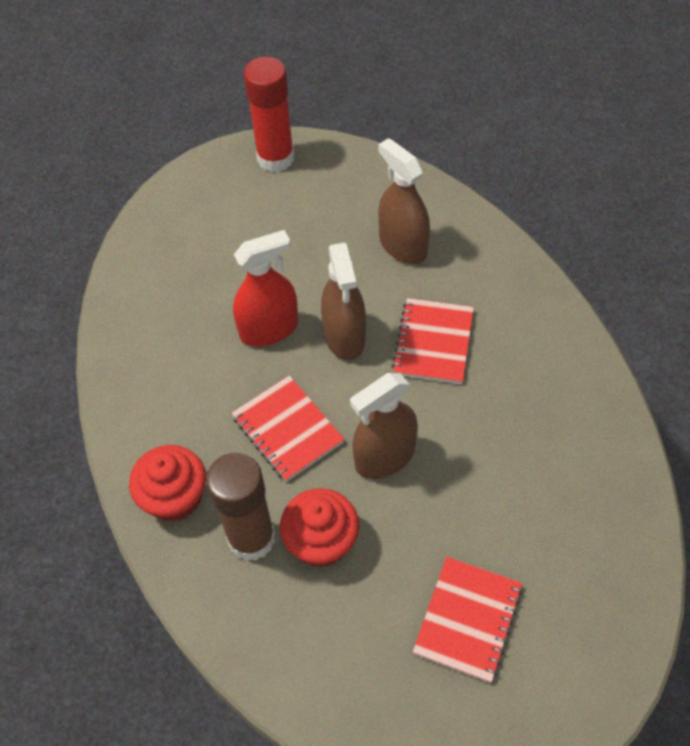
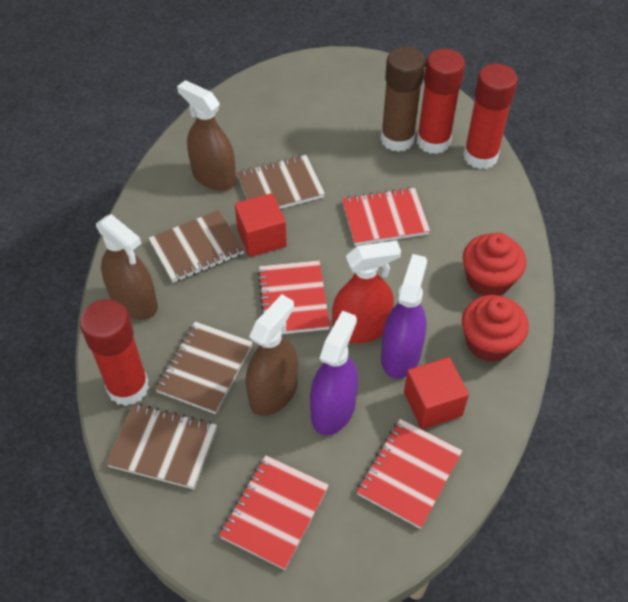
brown notebook: 0 -> 4
purple spray bottle: 0 -> 2
red cube: 0 -> 2
red glue stick: 1 -> 3
red notebook: 3 -> 4

